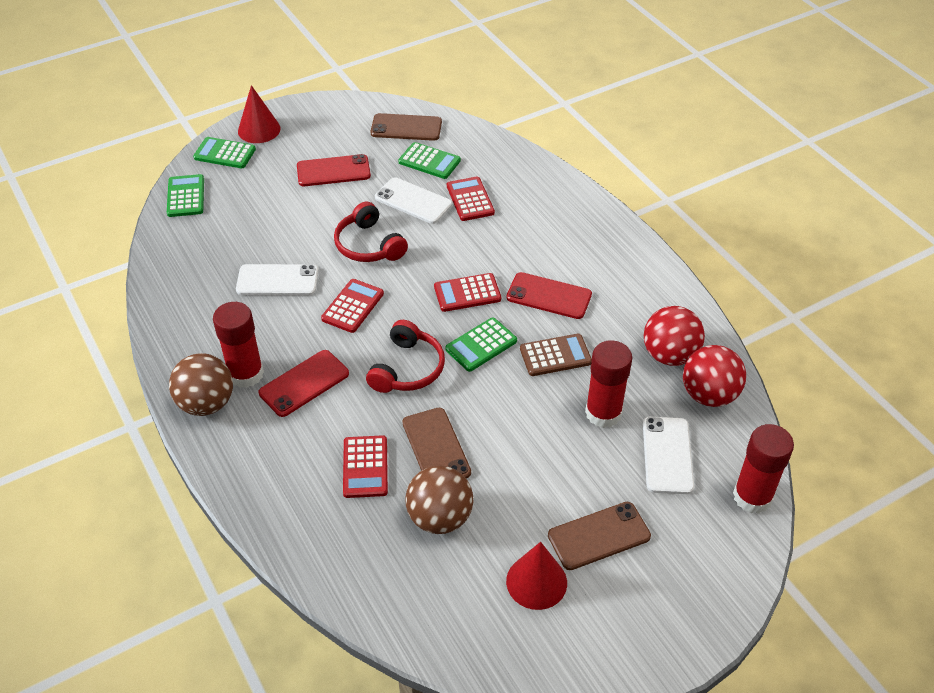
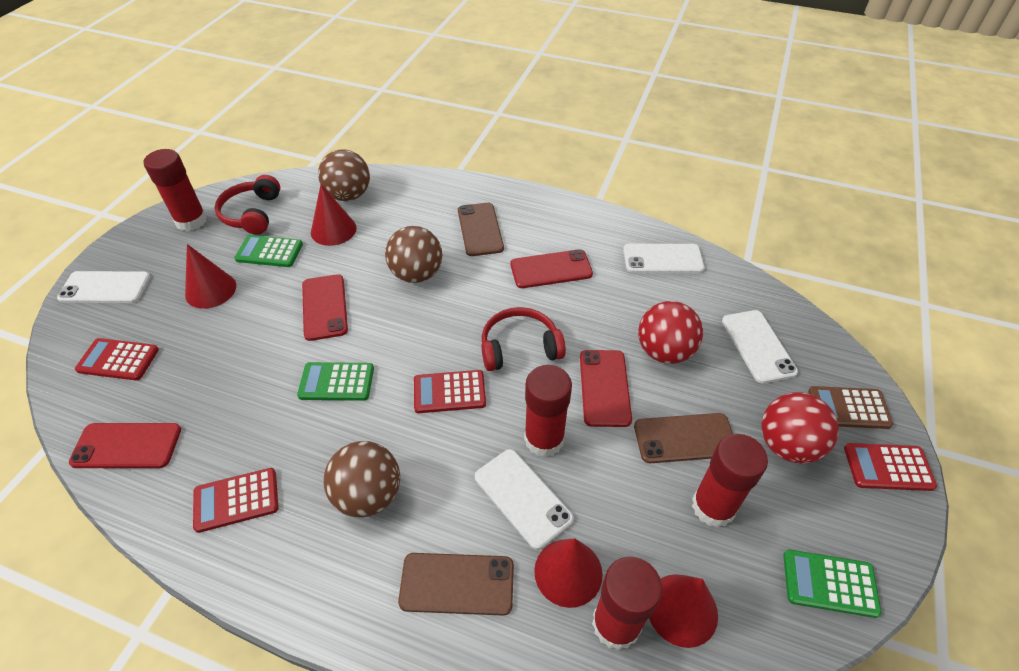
brown ball: 2 -> 3
green calculator: 4 -> 3
red cone: 2 -> 4
red glue stick: 3 -> 4
red phone: 3 -> 4
white phone: 3 -> 4

